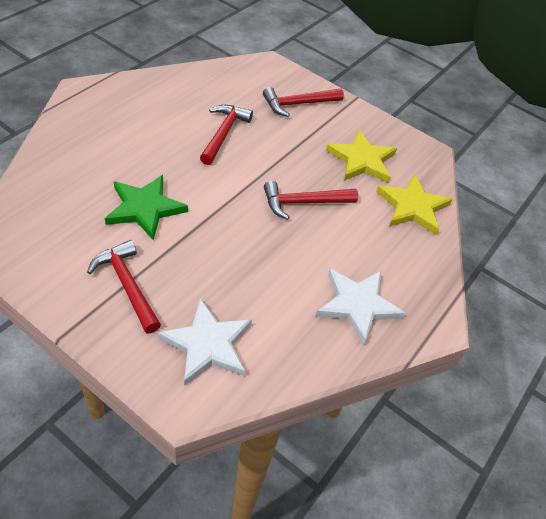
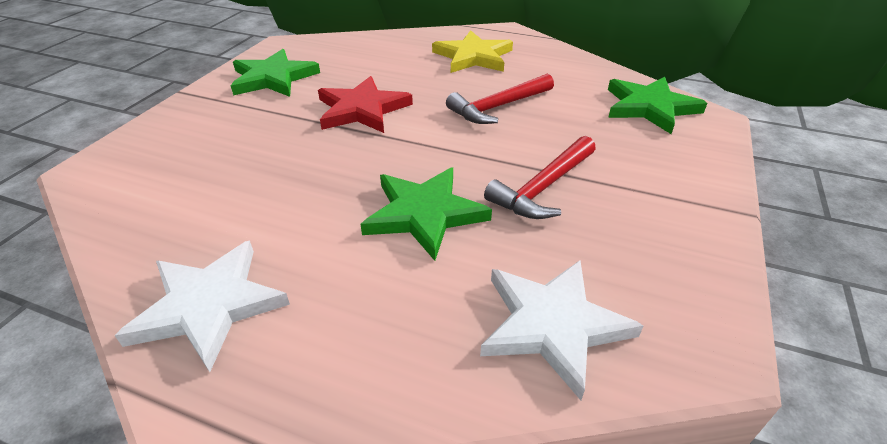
green star: 1 -> 3
red hammer: 4 -> 2
red star: 0 -> 1
yellow star: 2 -> 1

